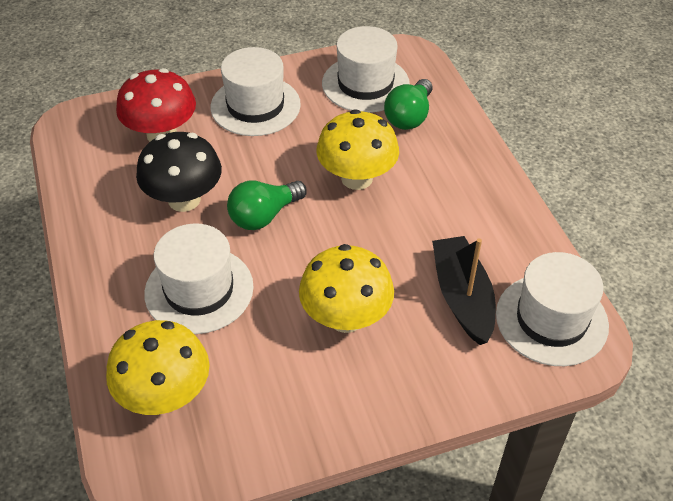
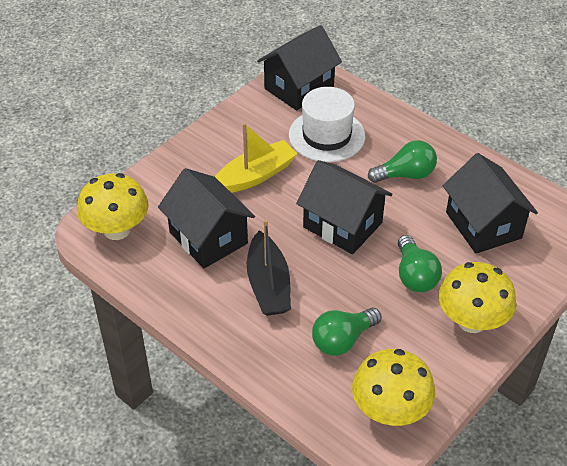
black house: 0 -> 4
black mushroom: 1 -> 0
green light bulb: 2 -> 3
red mushroom: 1 -> 0
white hat: 4 -> 1
yellow boat: 0 -> 1

